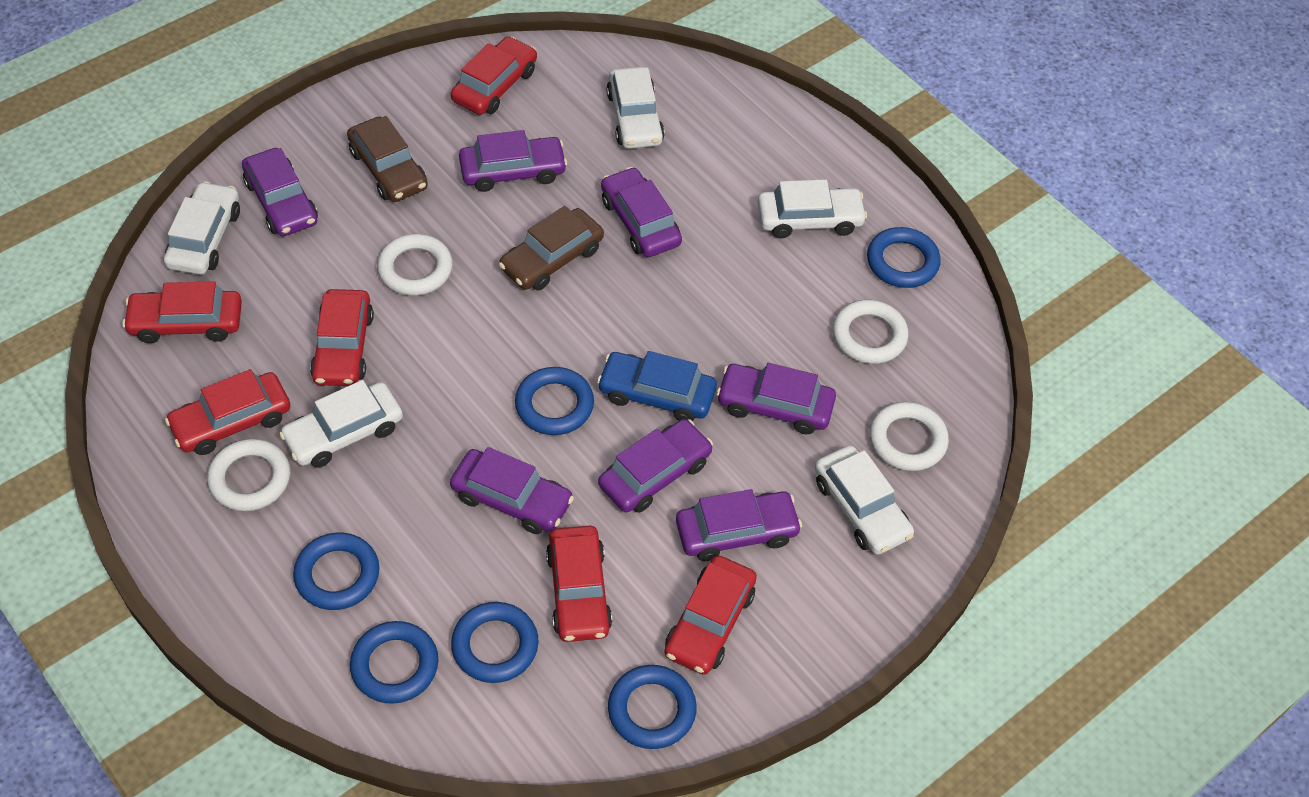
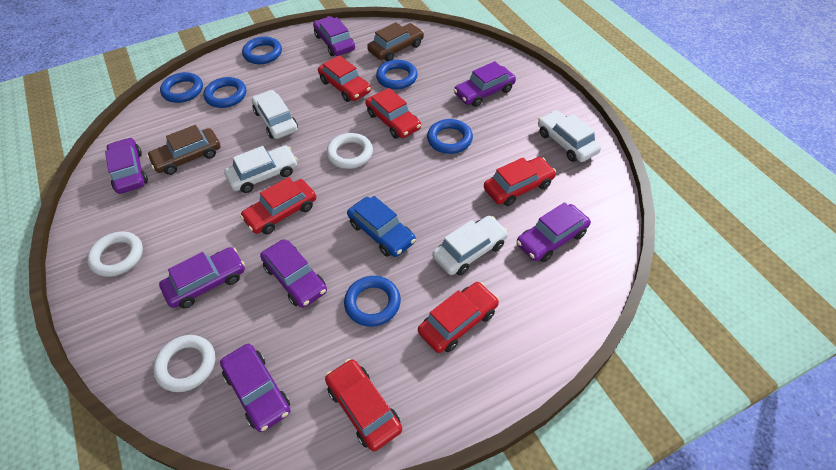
white car: 5 -> 4
white ring: 4 -> 3

